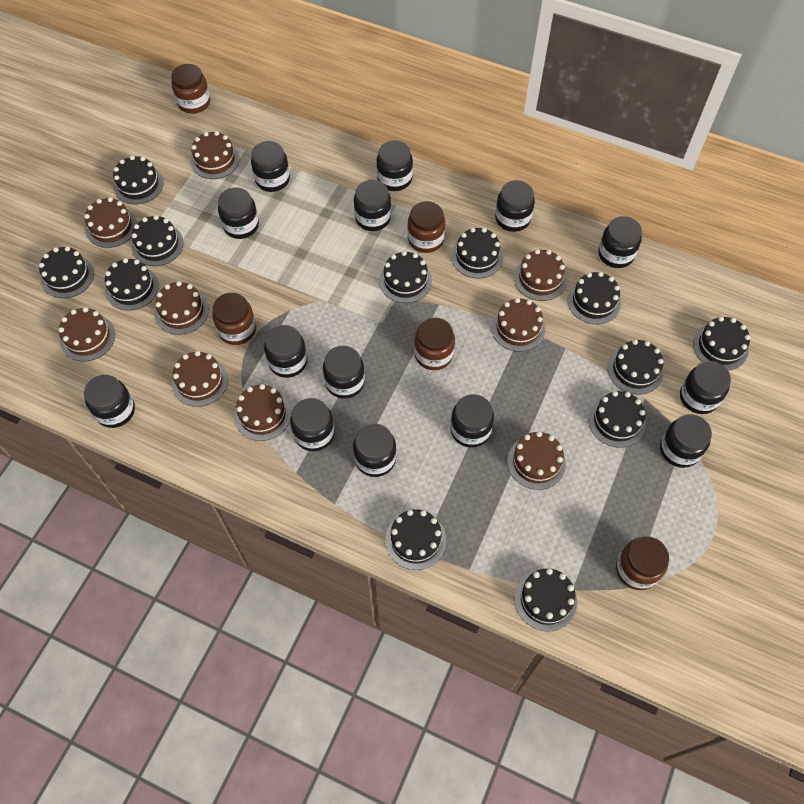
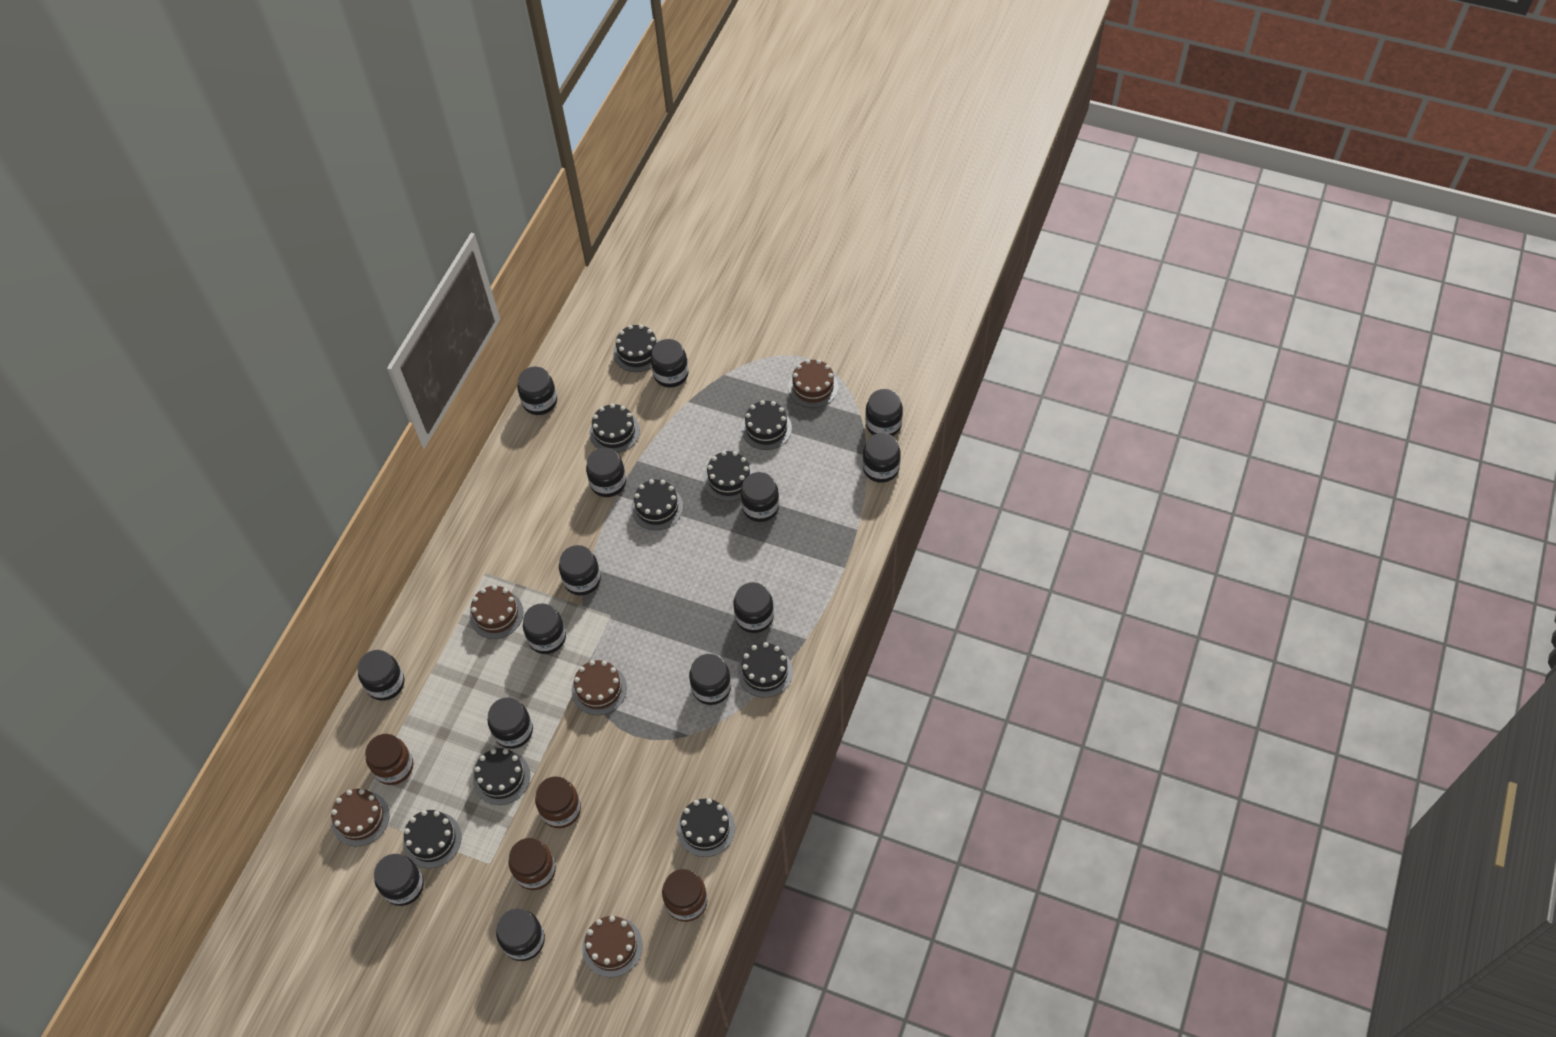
black cake: 12 -> 9
brown cake: 9 -> 5
brown jar: 5 -> 4

